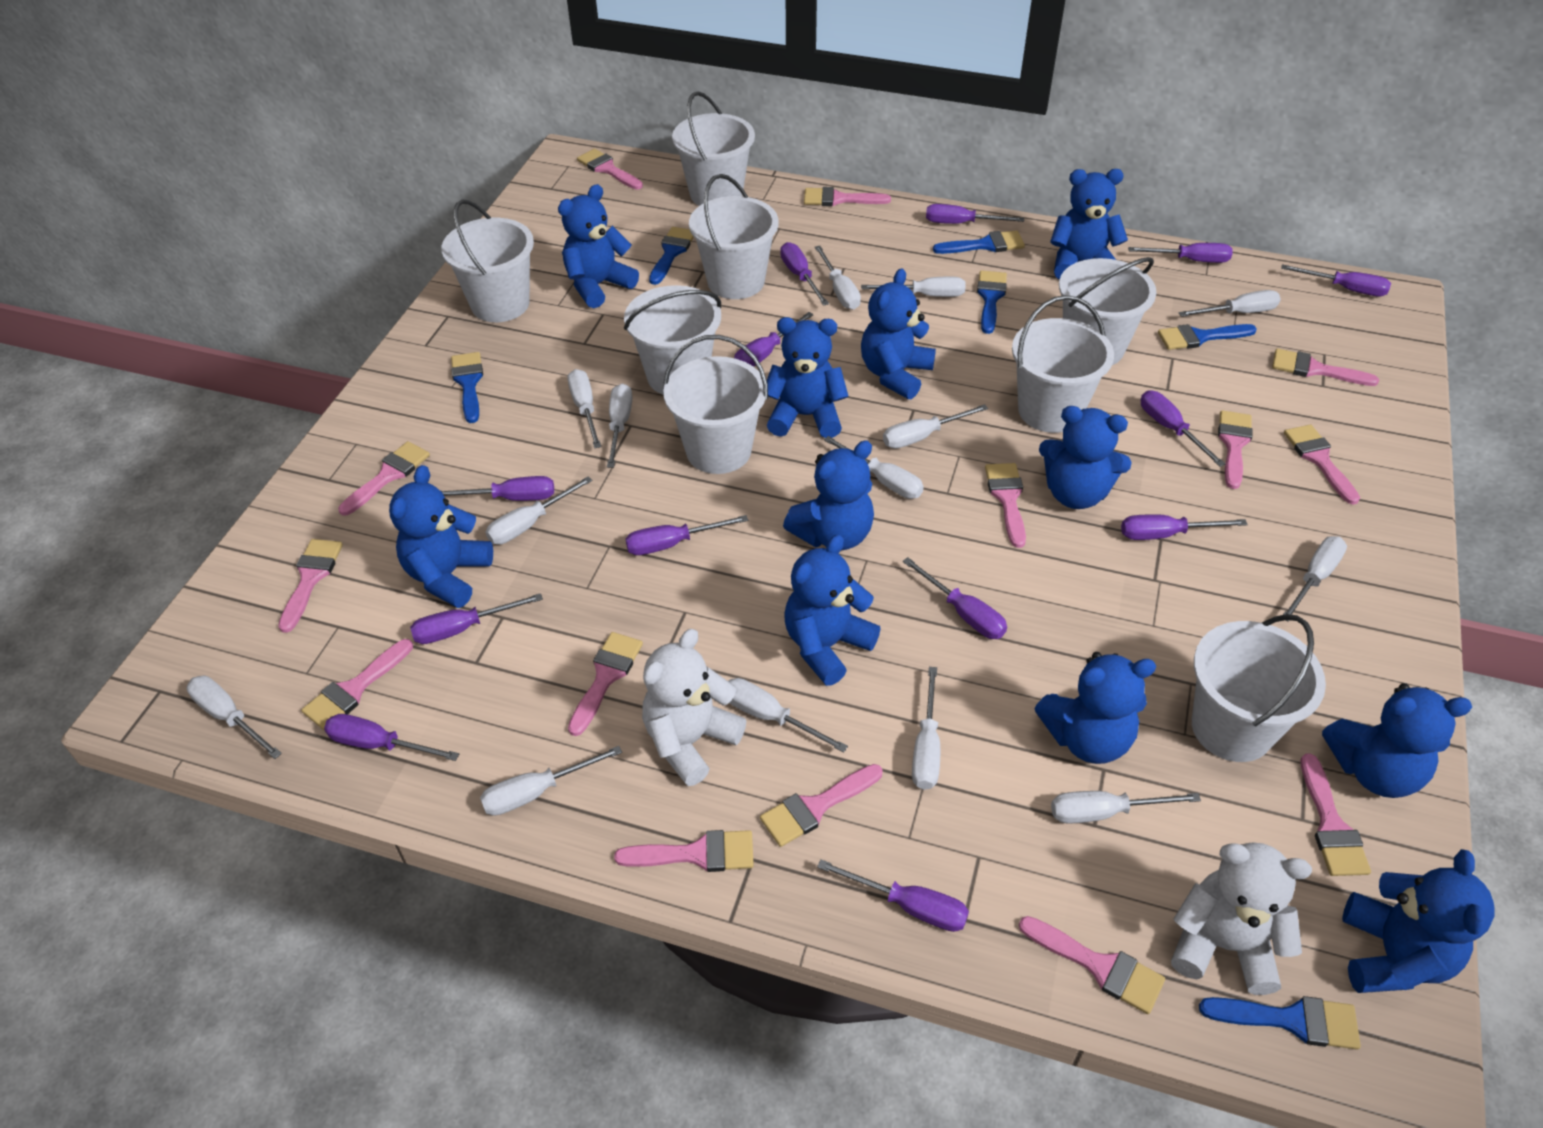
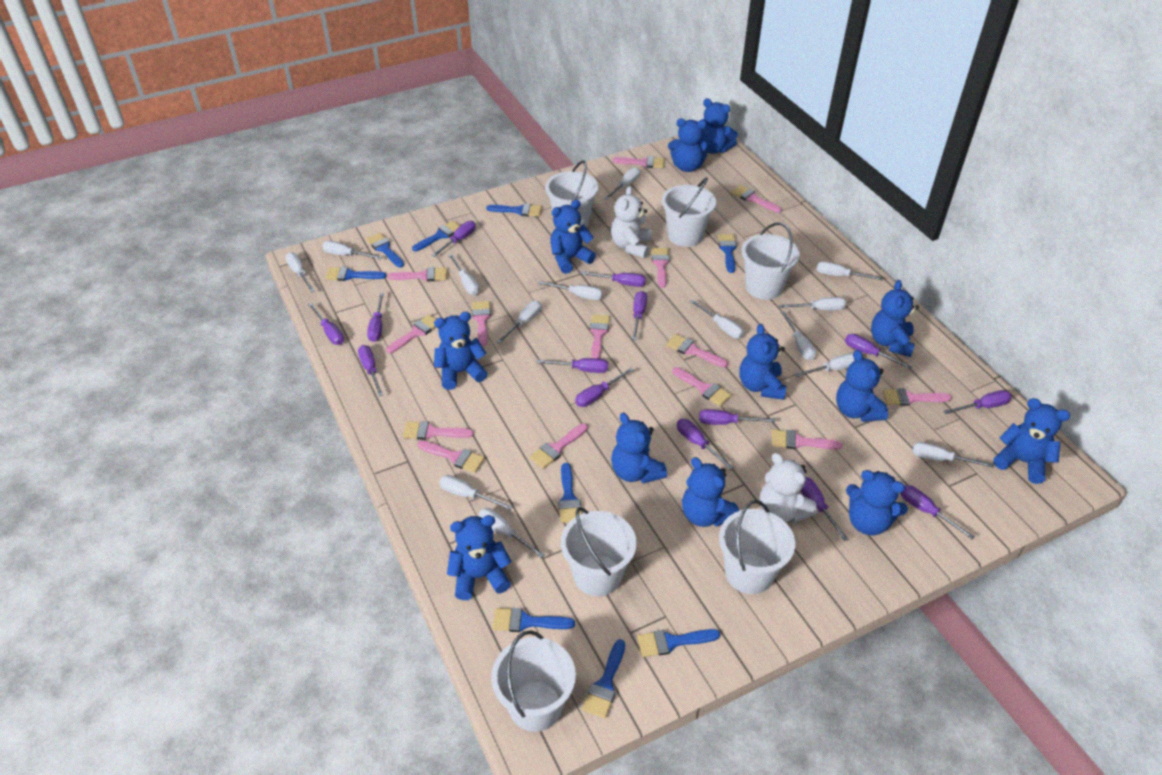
blue brush: 6 -> 9
blue teddy bear: 11 -> 12
purple screwdriver: 13 -> 14
white bucket: 8 -> 6

